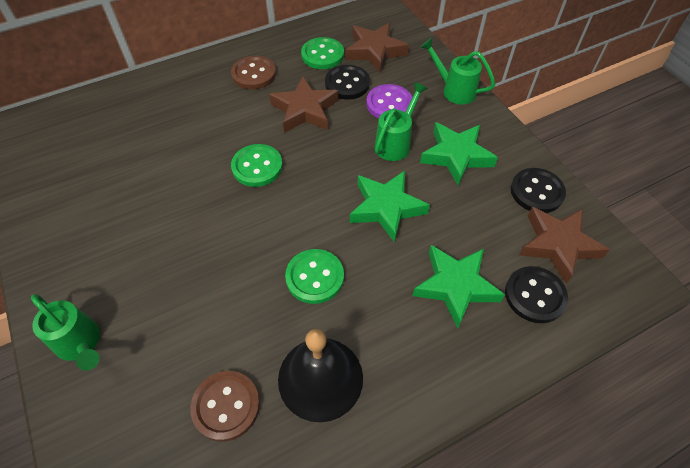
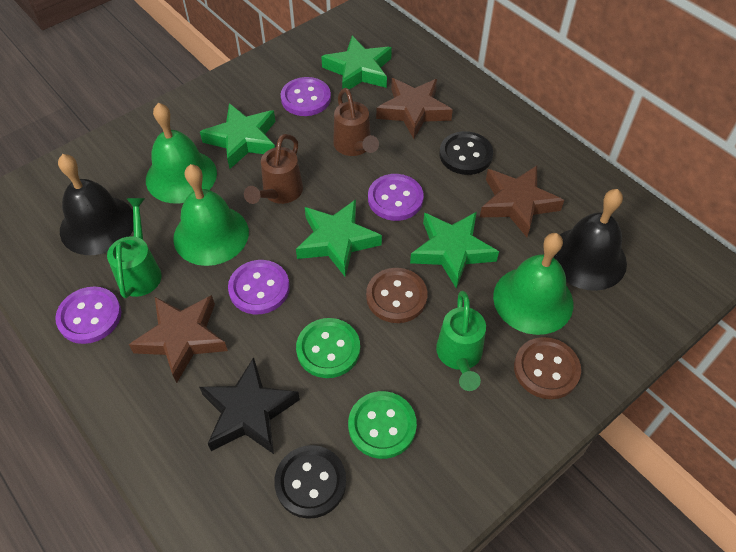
black bell: 1 -> 2
black button: 3 -> 2
black star: 0 -> 1
brown watering can: 0 -> 2
green bell: 0 -> 3
green button: 3 -> 2
green star: 3 -> 4
green watering can: 3 -> 2
purple button: 1 -> 4

